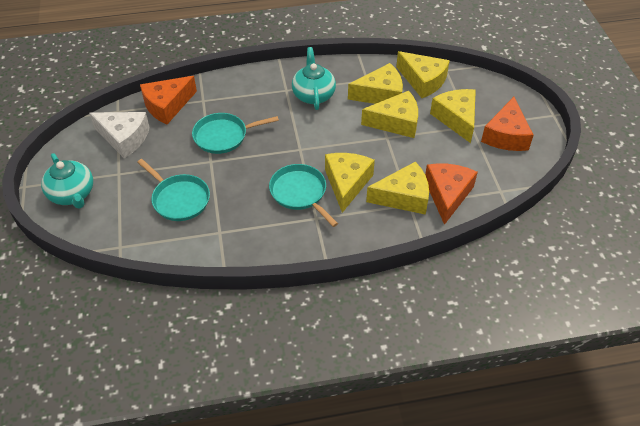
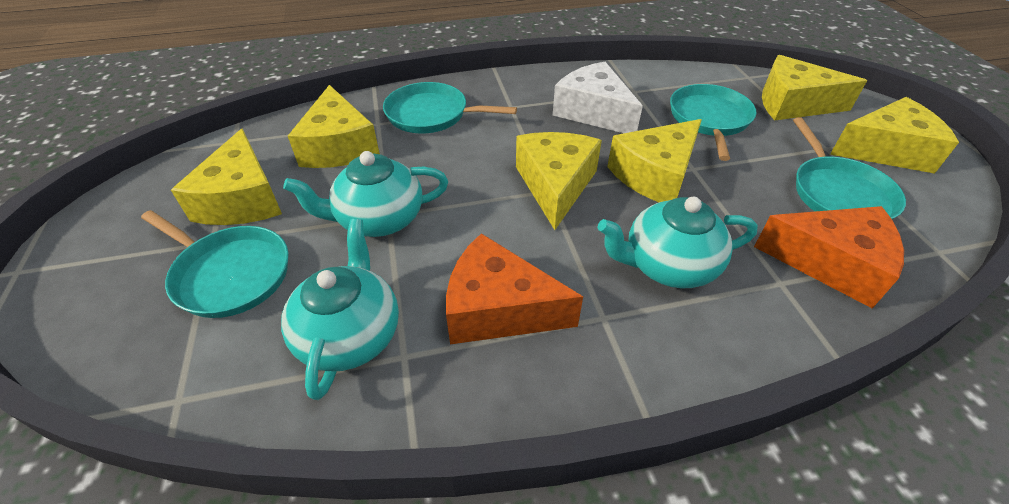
orange cheese: 3 -> 2
turquoise pan: 3 -> 4
turquoise teapot: 2 -> 3

